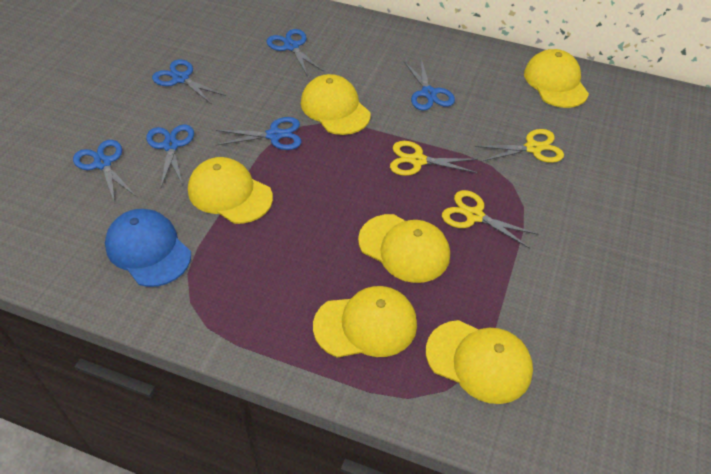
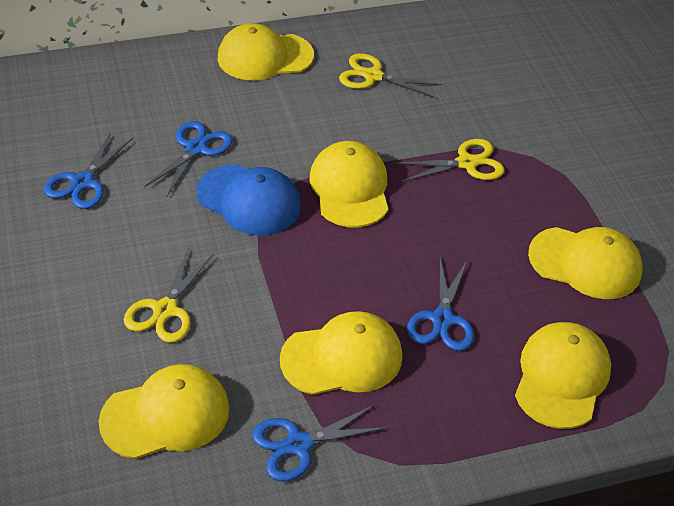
blue scissors: 6 -> 4

